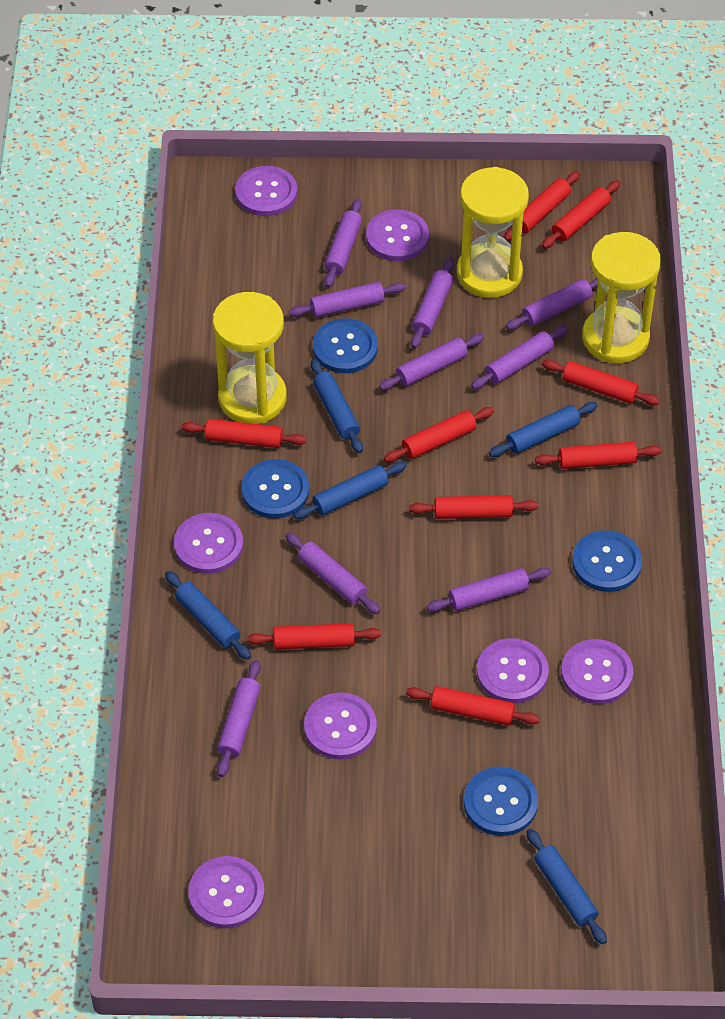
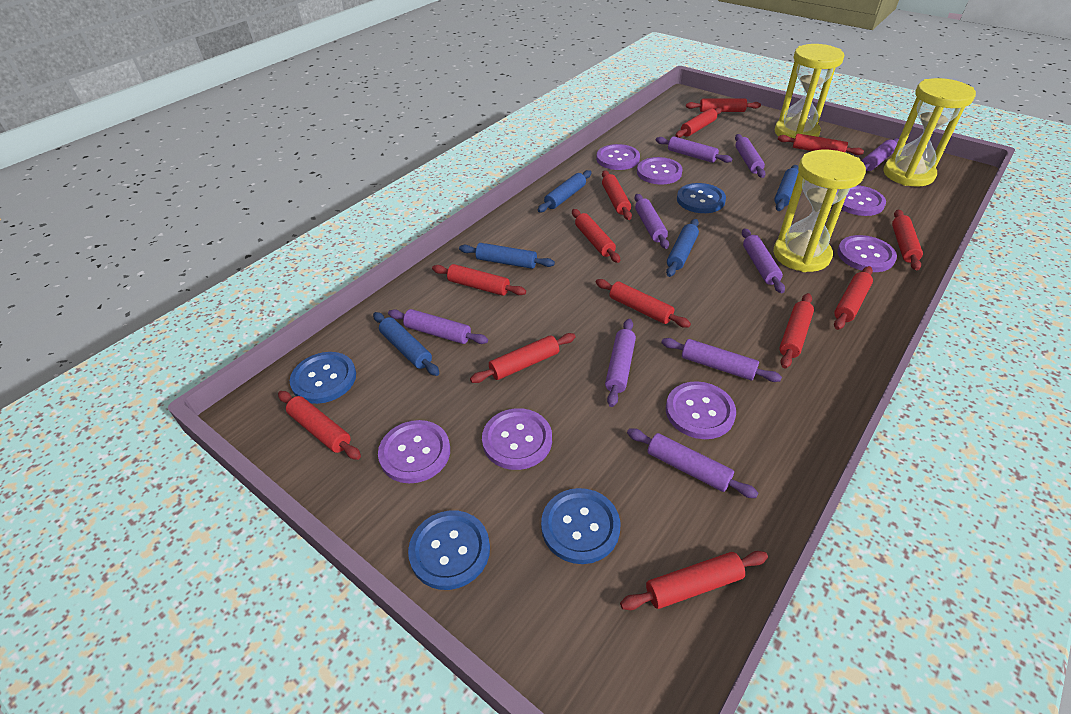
red rolling pin: 9 -> 13

